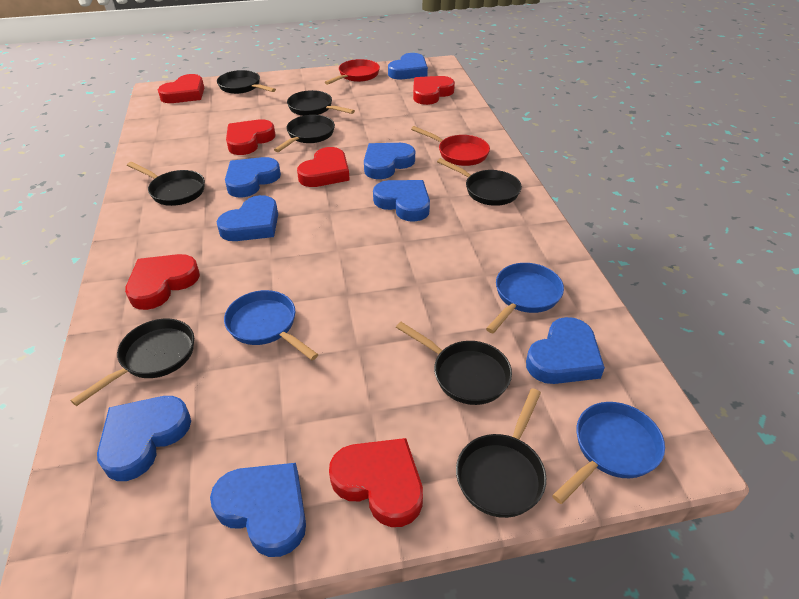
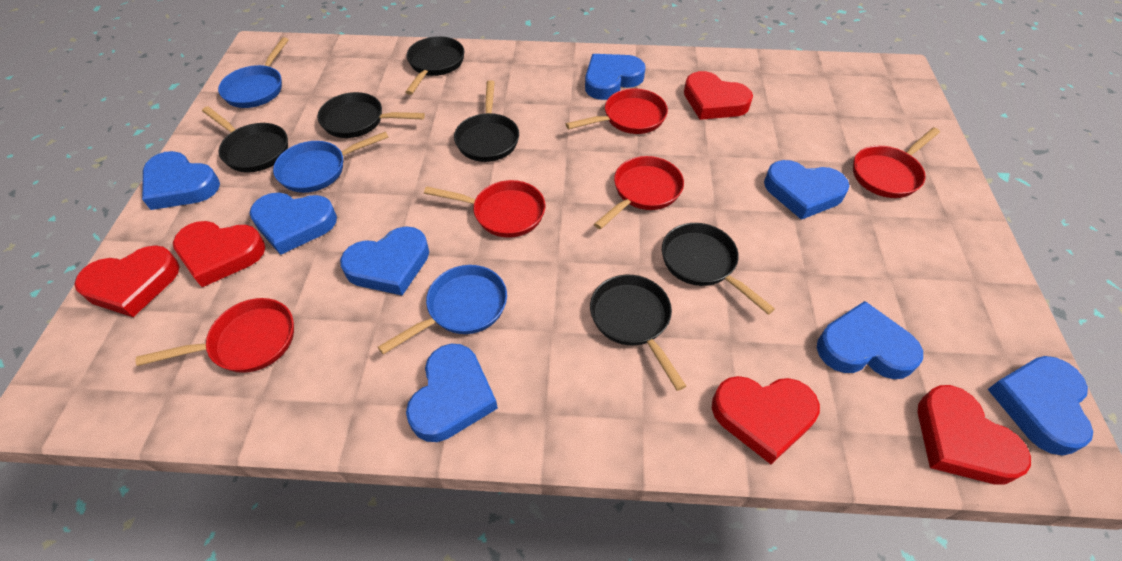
black pan: 8 -> 6
red heart: 6 -> 5
red pan: 2 -> 5

